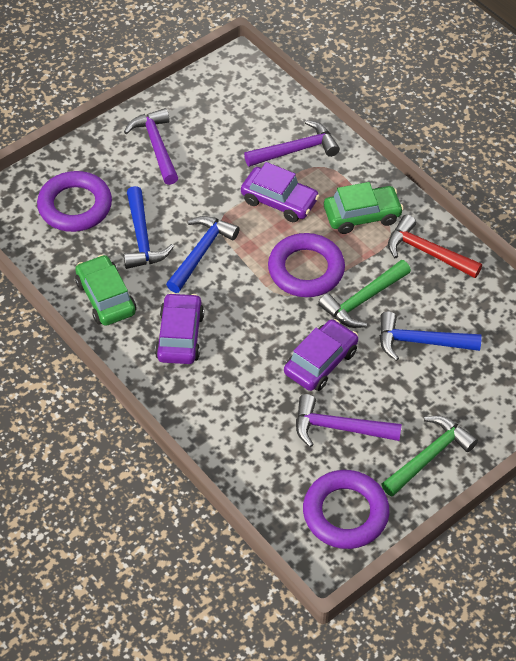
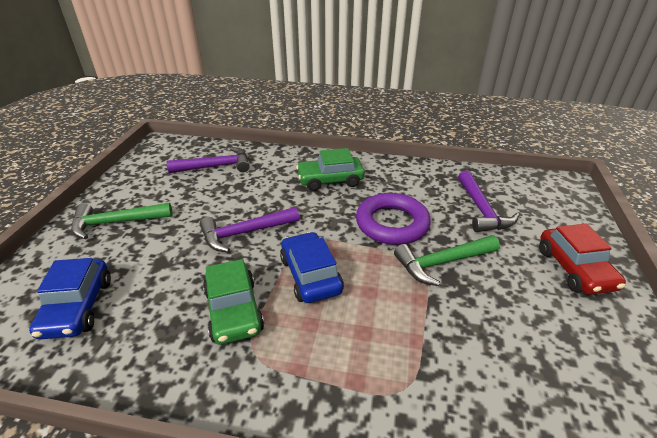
blue car: 0 -> 2
blue hammer: 3 -> 0
purple car: 3 -> 0
purple ring: 3 -> 1
red car: 0 -> 1
red hammer: 1 -> 0

